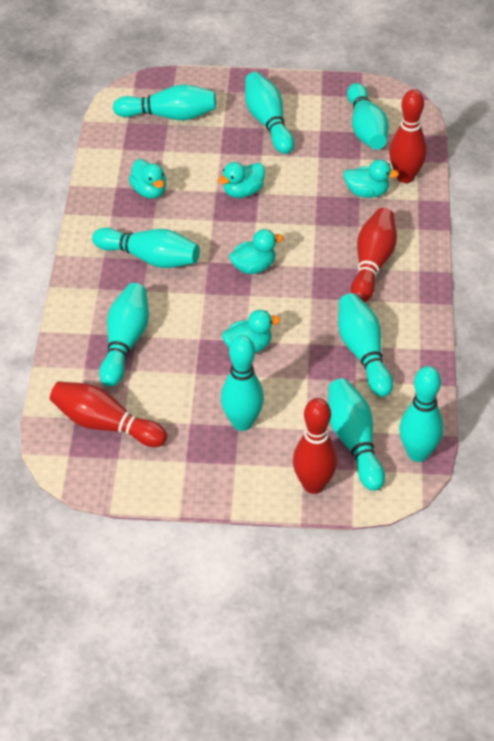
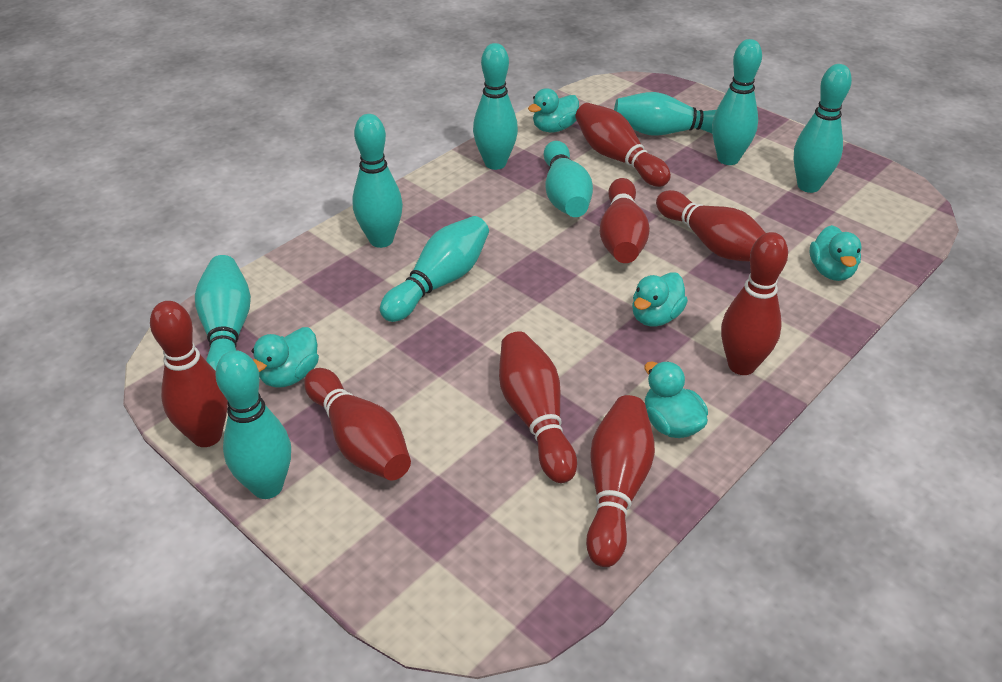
red bowling pin: 4 -> 8

